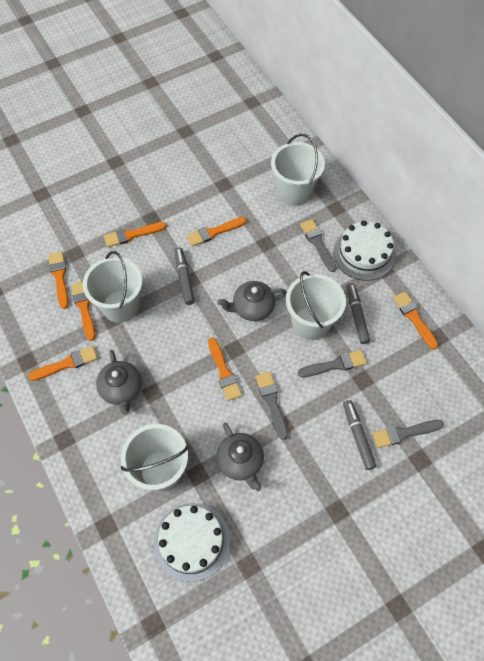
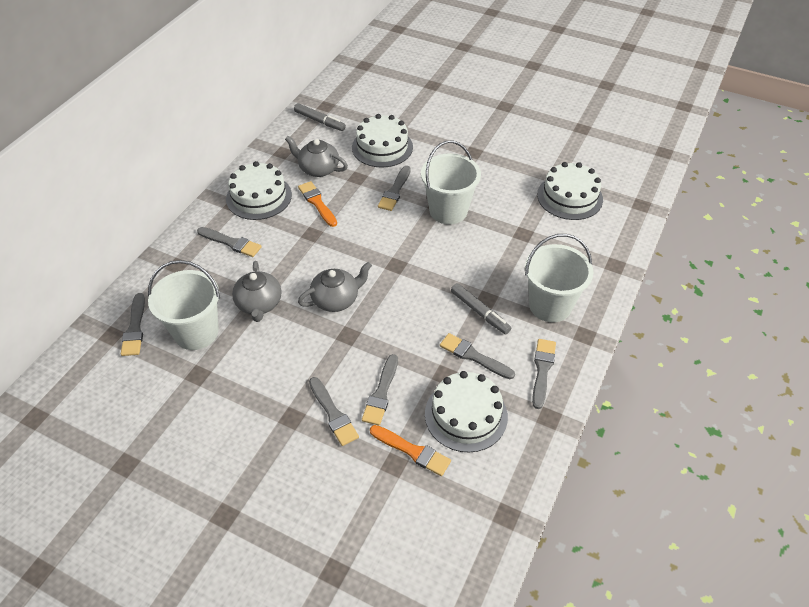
grey brush: 4 -> 7
grey marker: 3 -> 2
orange brush: 7 -> 2
white bucket: 4 -> 3
white cake: 2 -> 4

